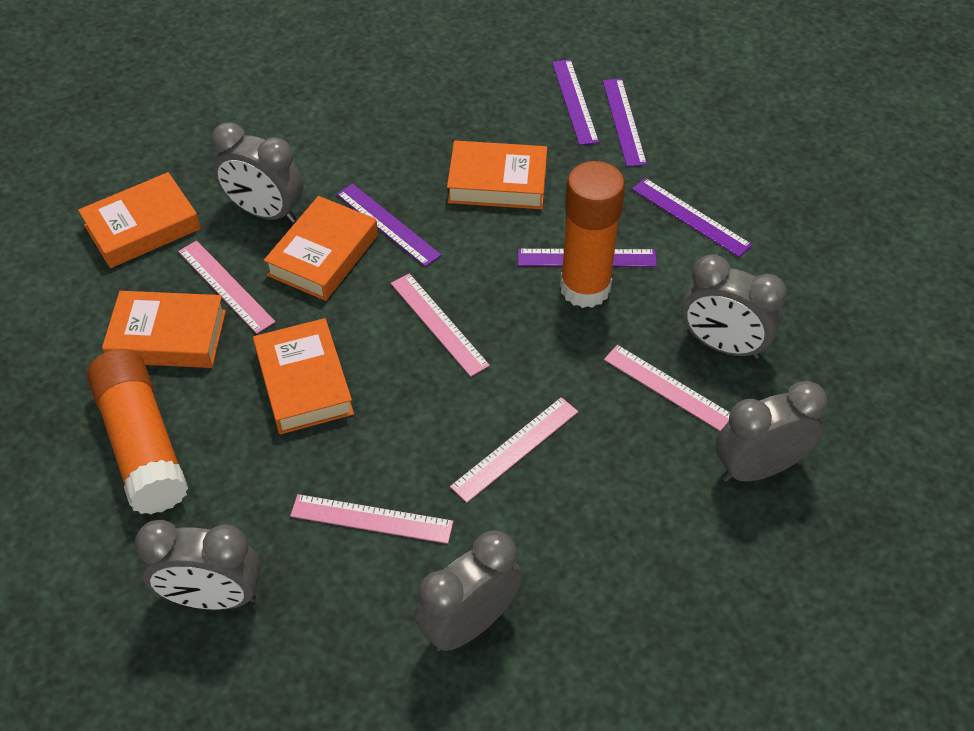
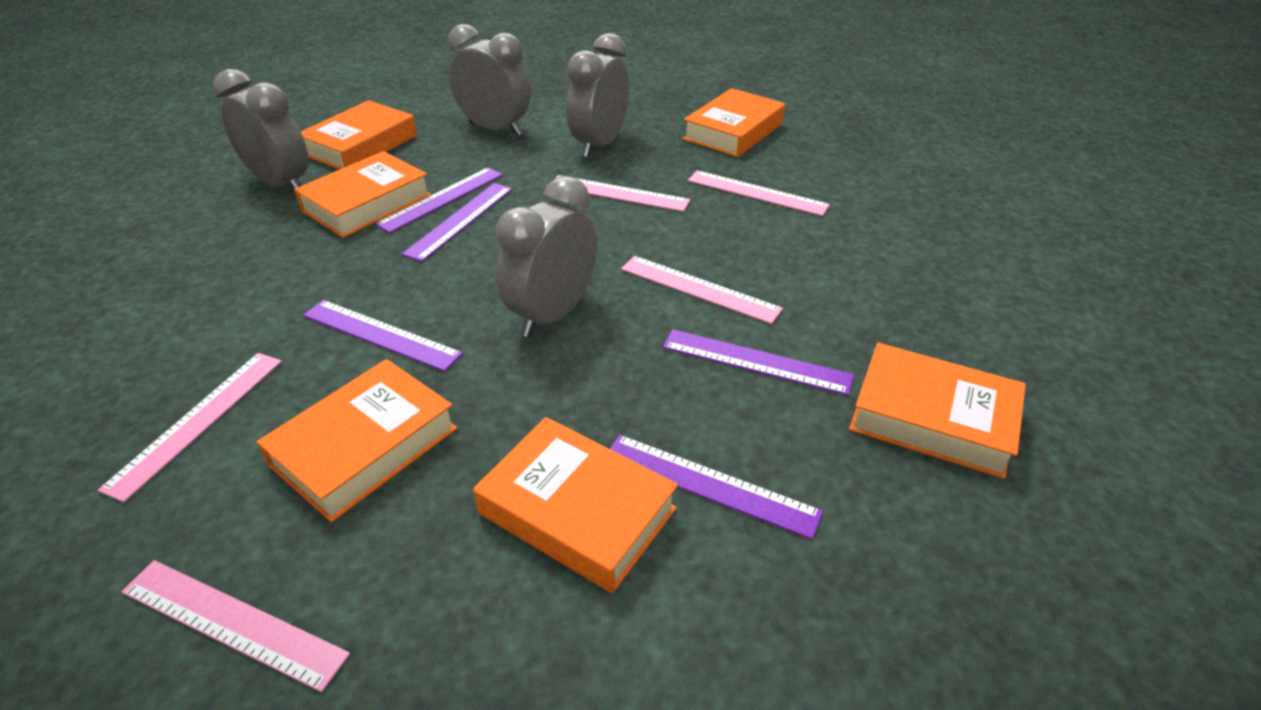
grey clock: 5 -> 4
orange book: 5 -> 6
orange glue stick: 2 -> 0

